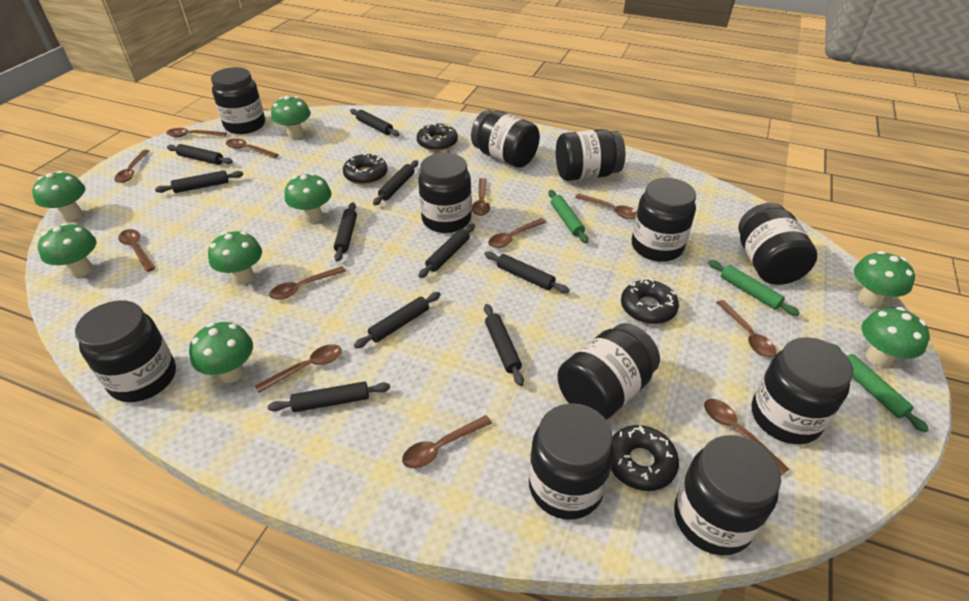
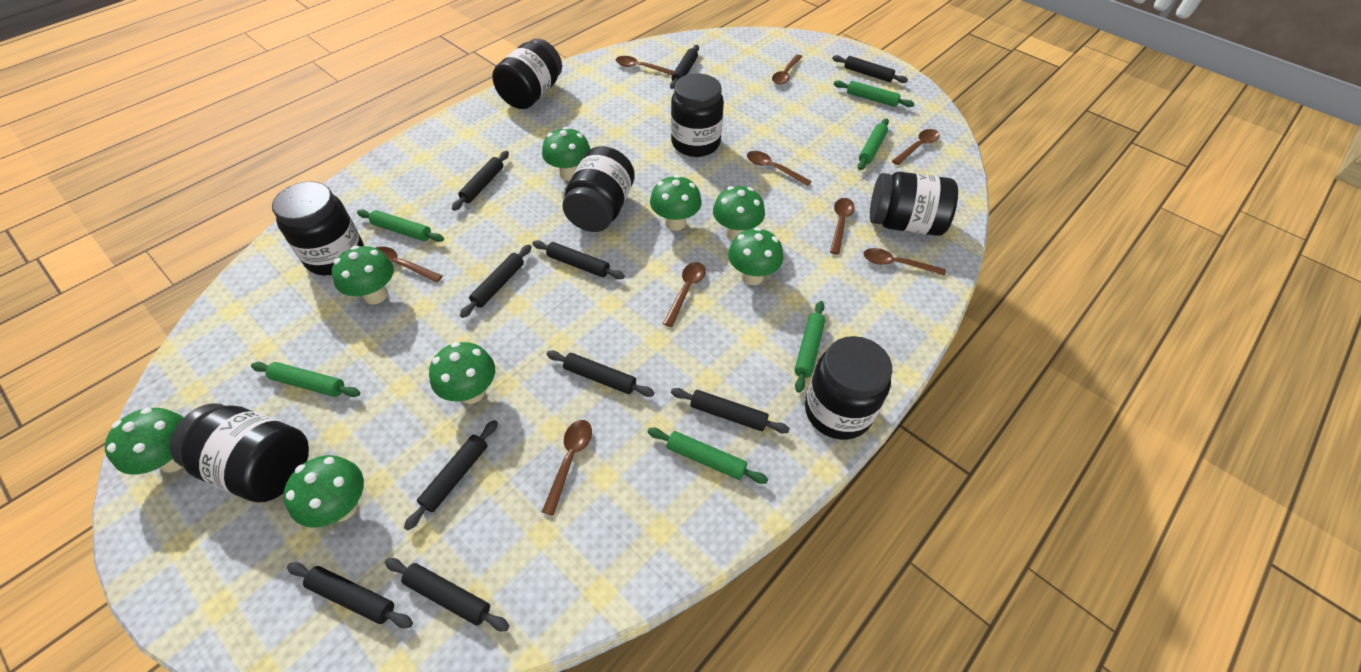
black donut: 4 -> 0
black jar: 11 -> 7
brown spoon: 12 -> 9
green rolling pin: 3 -> 6

